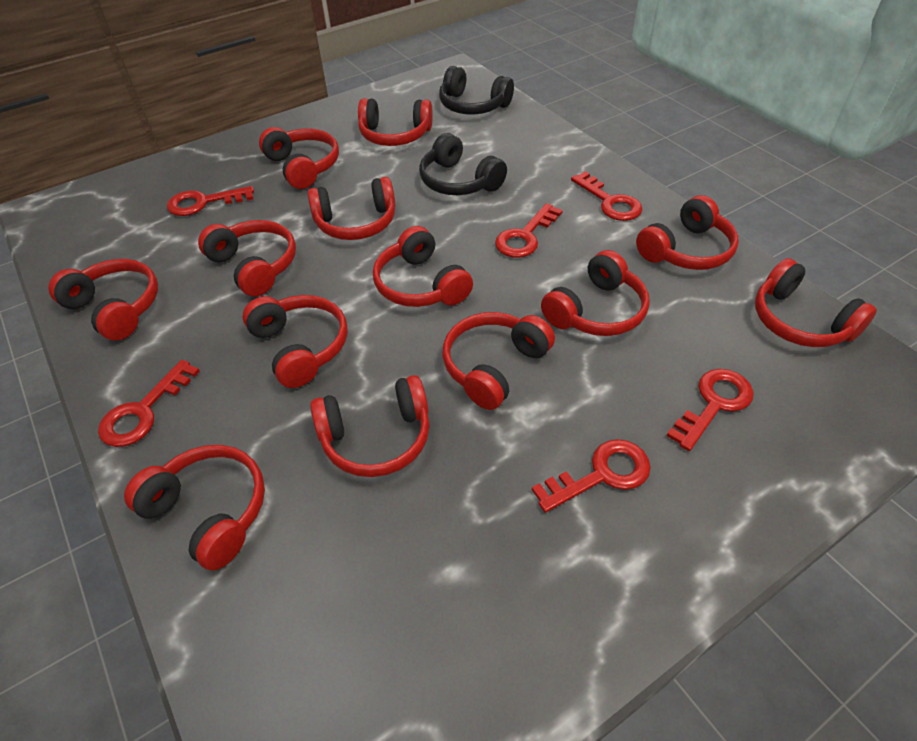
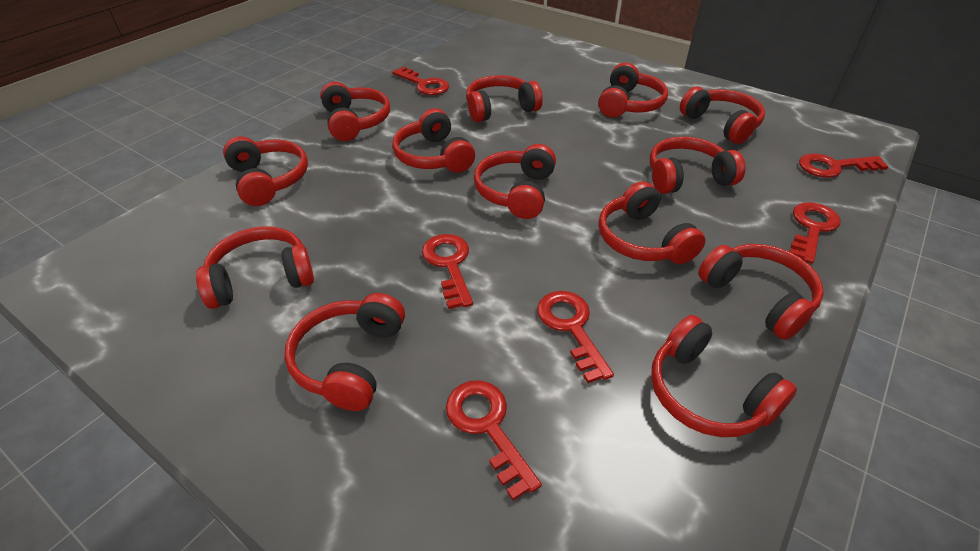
black headphones: 2 -> 0

